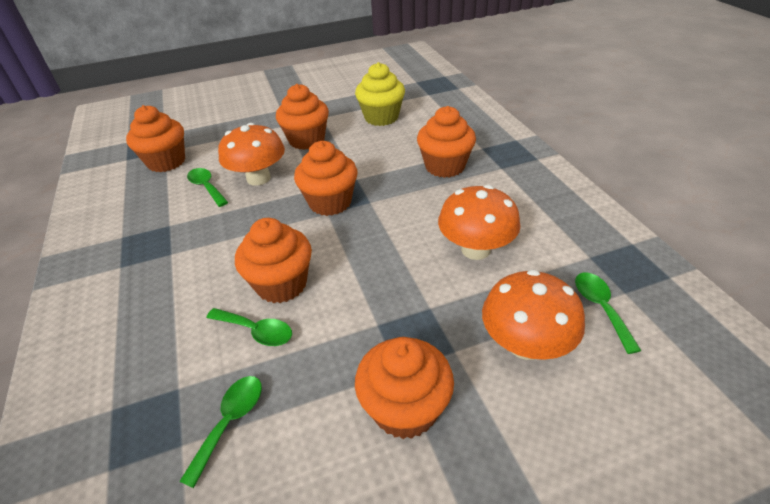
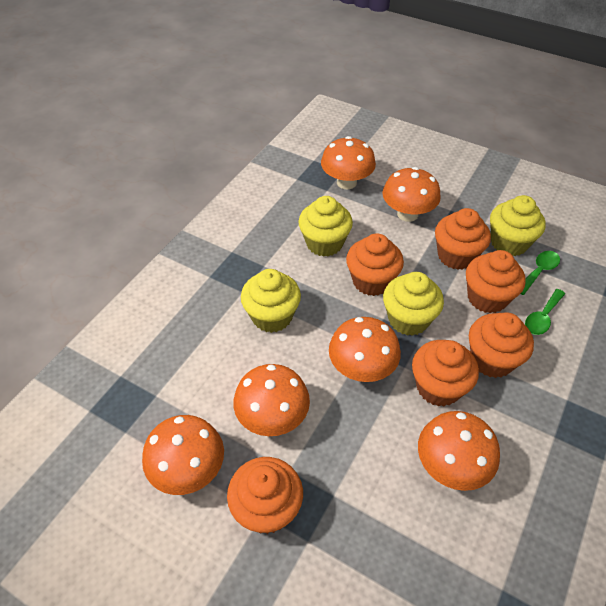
green spoon: 4 -> 2
orange mushroom: 3 -> 6
yellow cupcake: 1 -> 4

